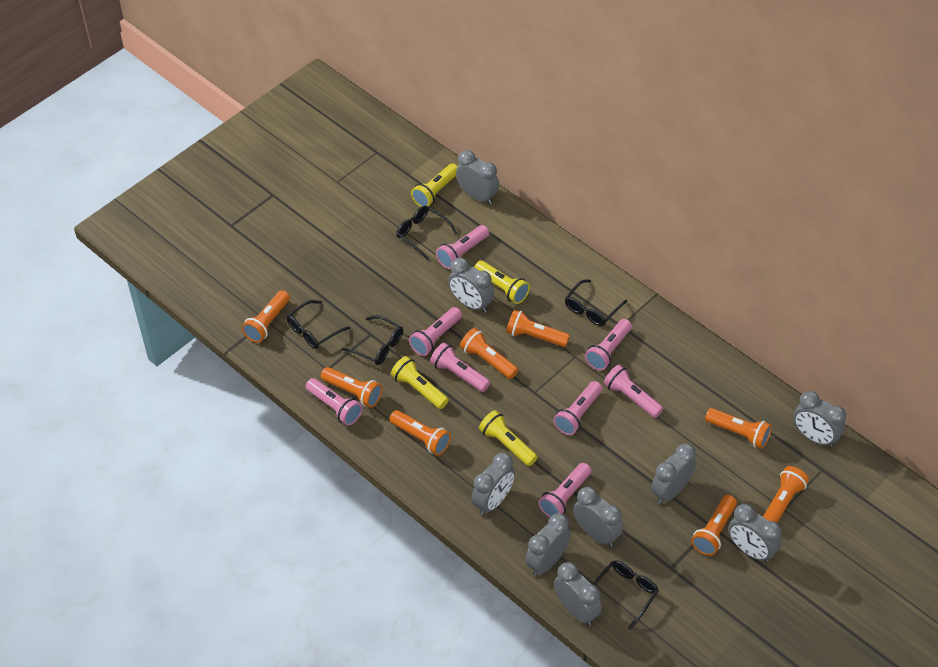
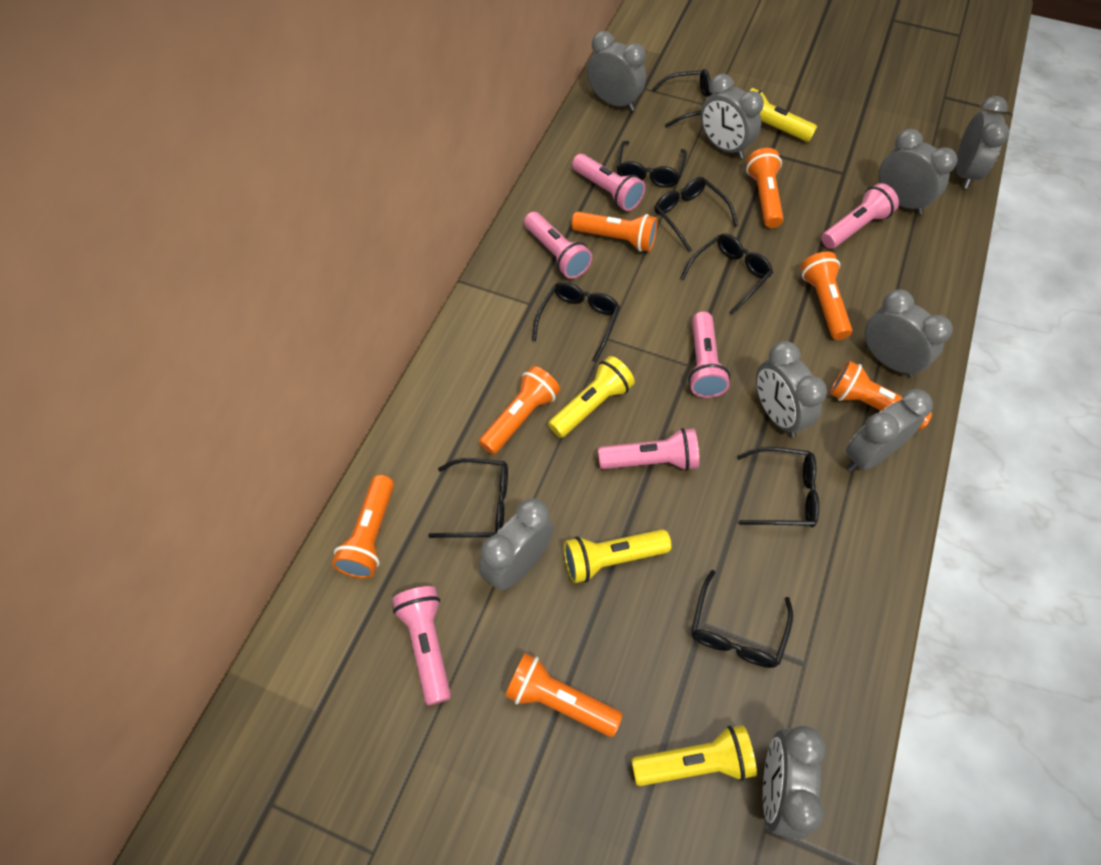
black glasses: 5 -> 8
orange flashlight: 8 -> 7
pink flashlight: 8 -> 6

